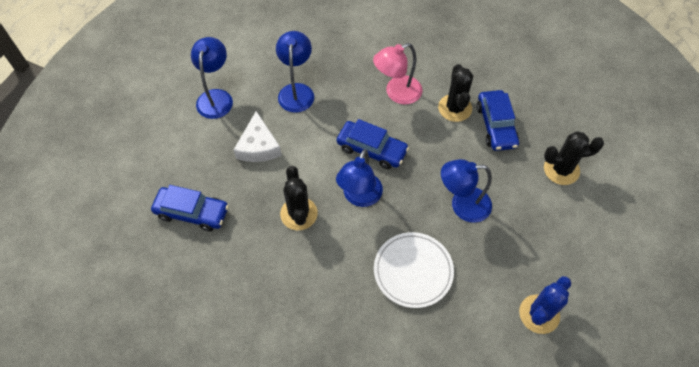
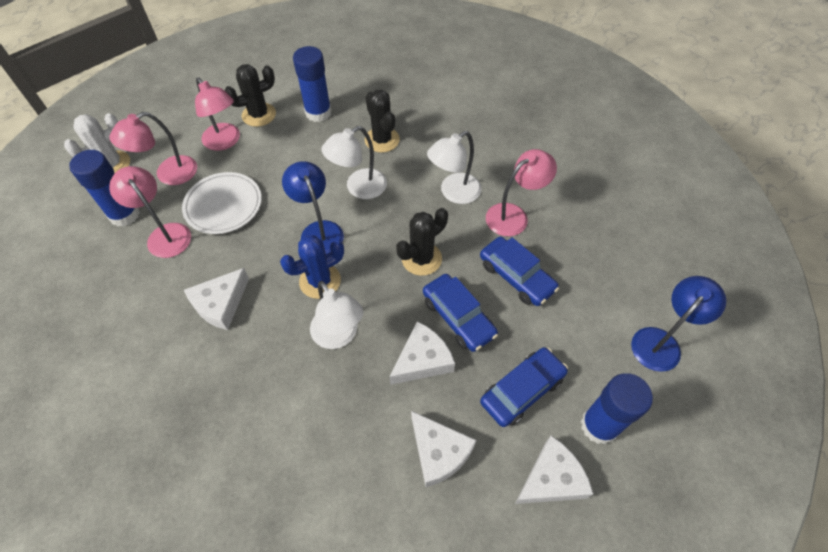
blue glue stick: 0 -> 3
blue lamp: 4 -> 2
pink lamp: 1 -> 4
white cactus: 0 -> 1
white cheese: 1 -> 4
white lamp: 0 -> 3

